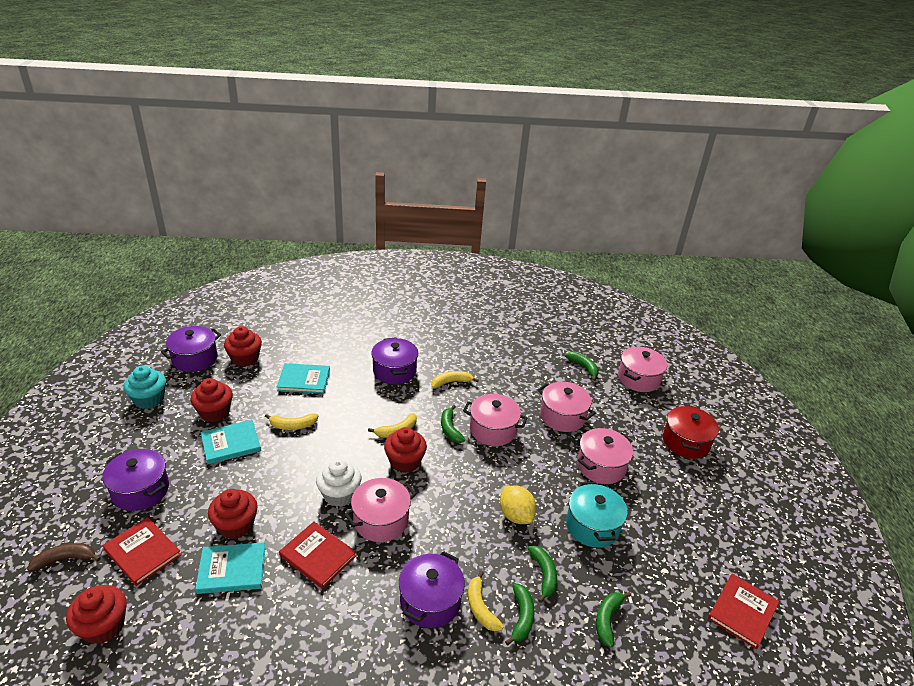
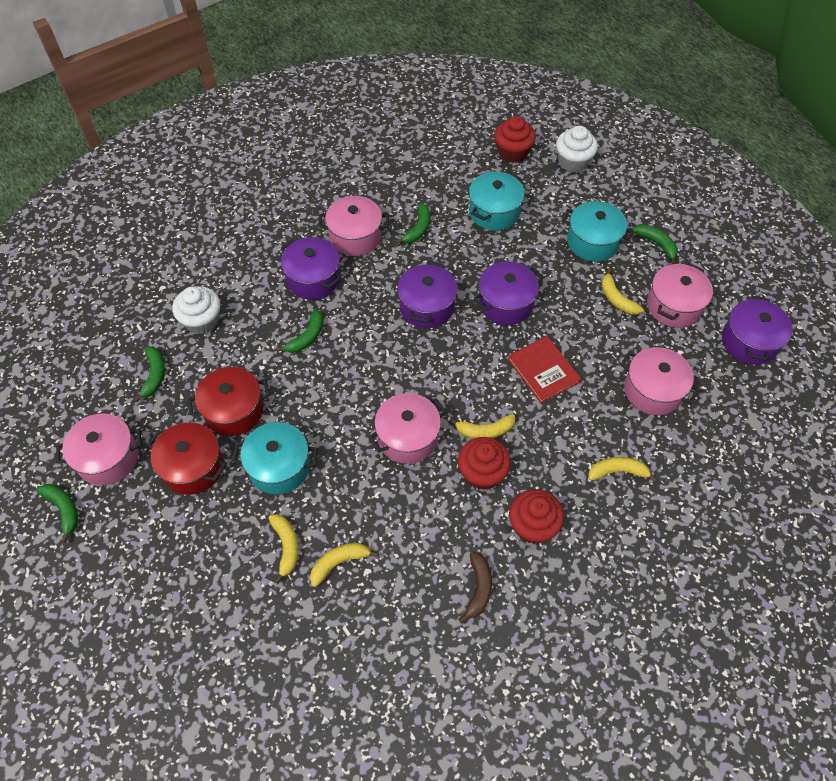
red book: 3 -> 1
red cupcake: 5 -> 3
red pot: 1 -> 2
turquoise book: 3 -> 0
turquoise cupcake: 1 -> 0
turquoise pot: 1 -> 3
white cupcake: 1 -> 2
yellow banana: 4 -> 5
yellow lemon: 1 -> 0

